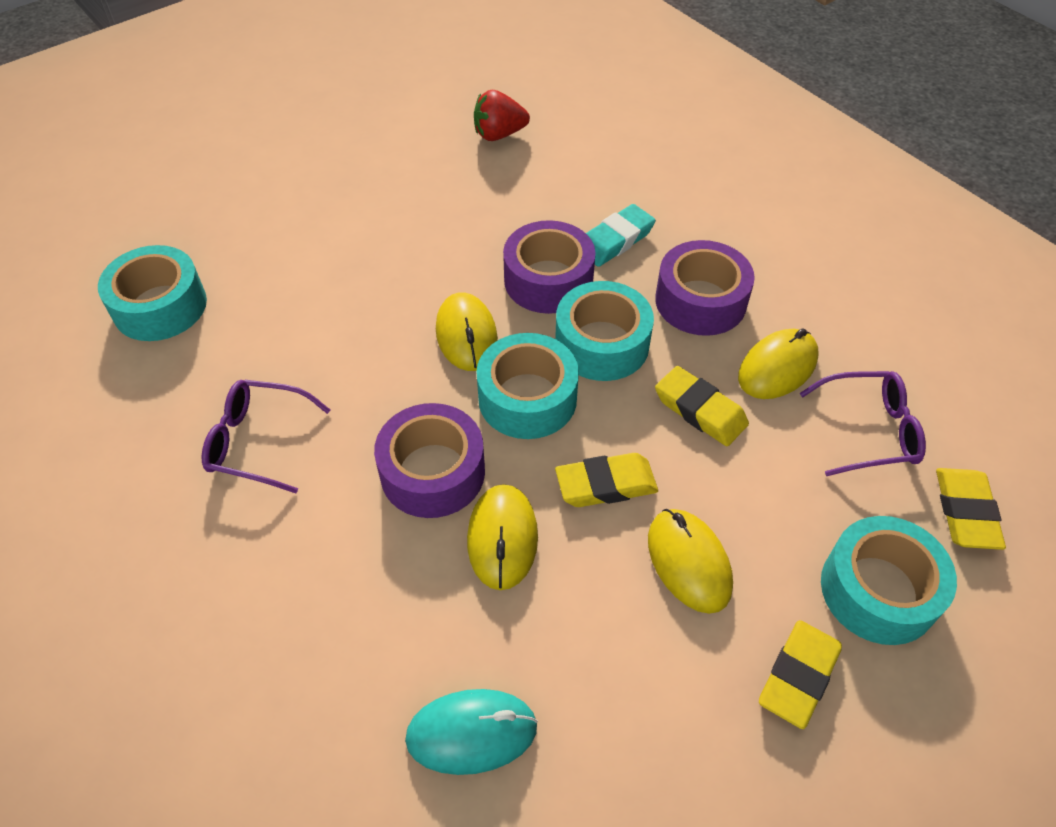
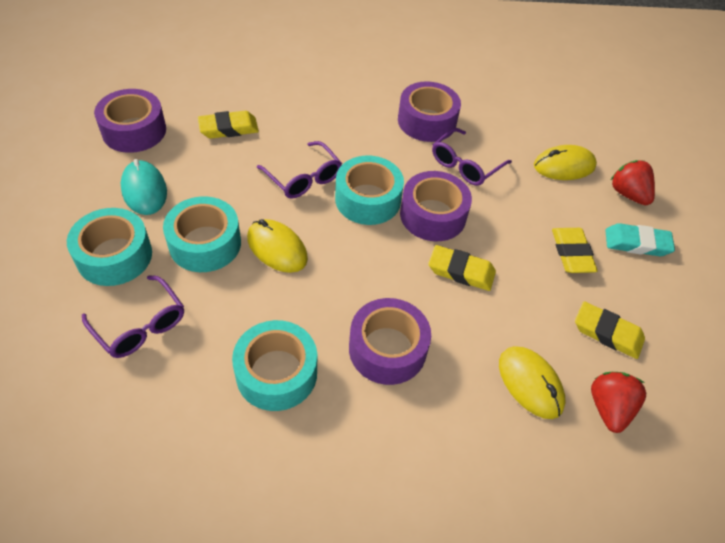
purple glasses: 2 -> 3
purple tape: 3 -> 4
red strawberry: 1 -> 2
yellow mouse: 4 -> 3

